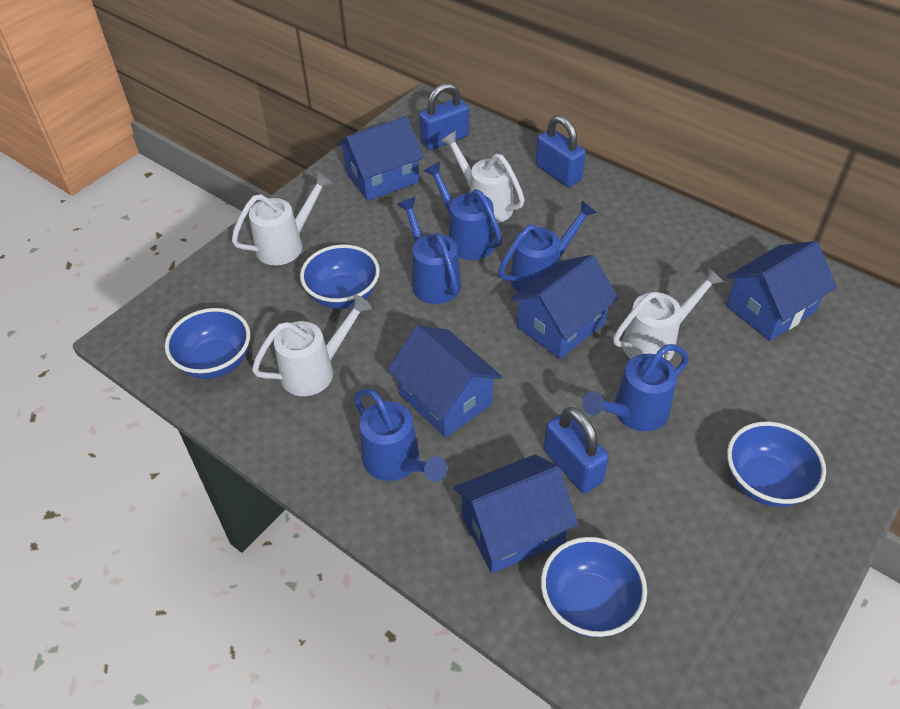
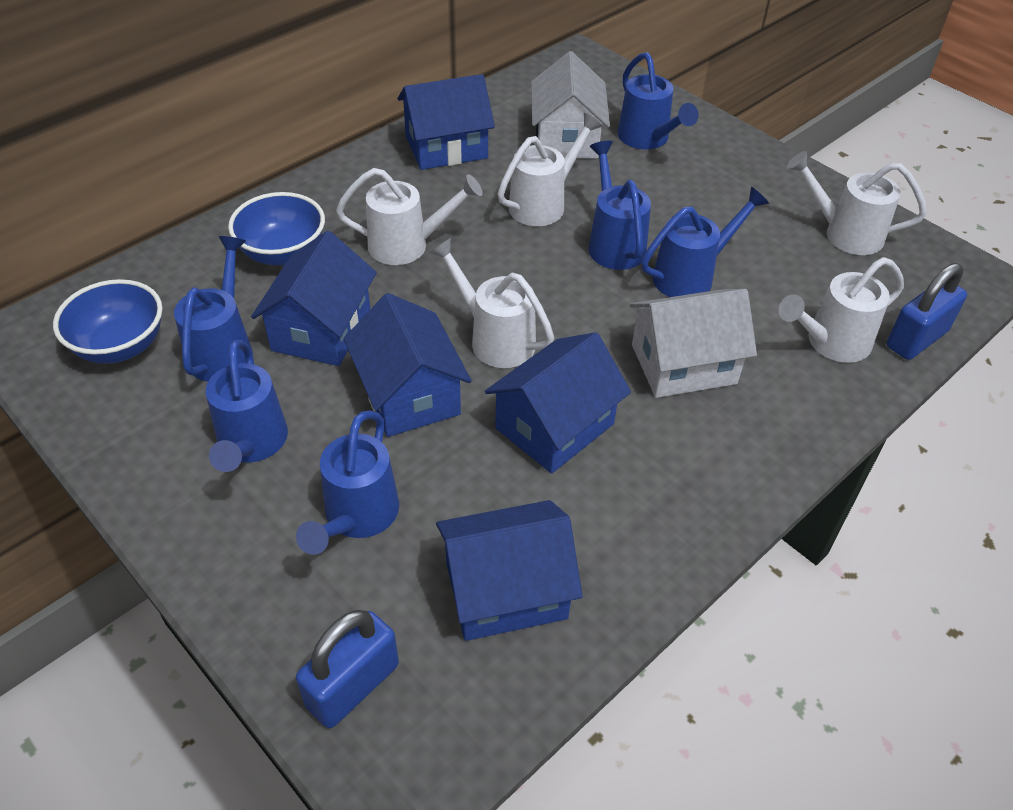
blue bowl: 4 -> 2
blue padlock: 3 -> 2
blue watering can: 5 -> 6
white house: 0 -> 2
white watering can: 4 -> 5

